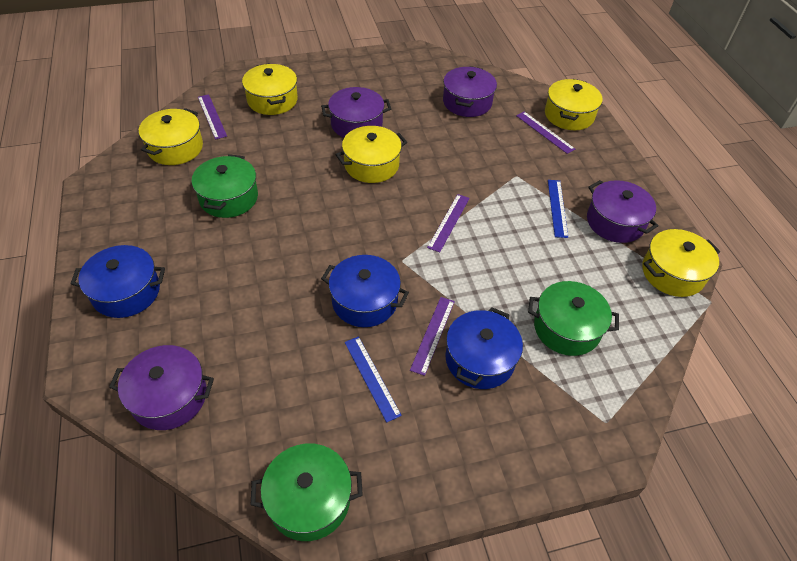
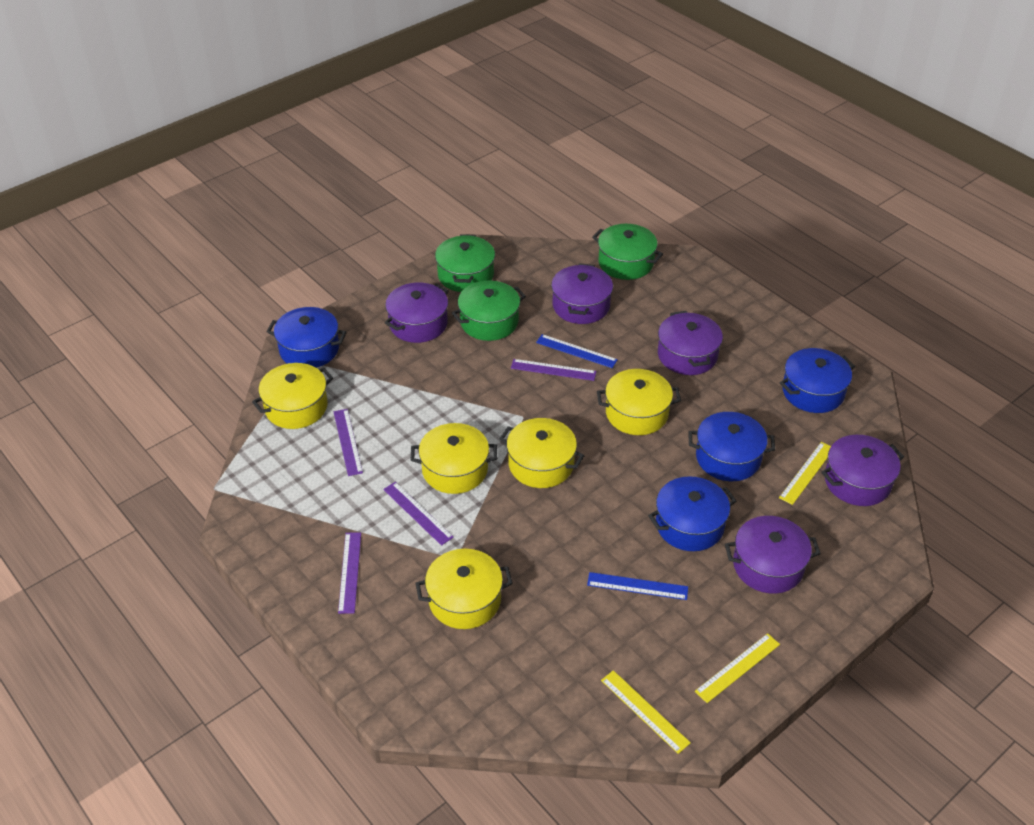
blue pot: 3 -> 4
purple pot: 4 -> 5
yellow ruler: 0 -> 3

